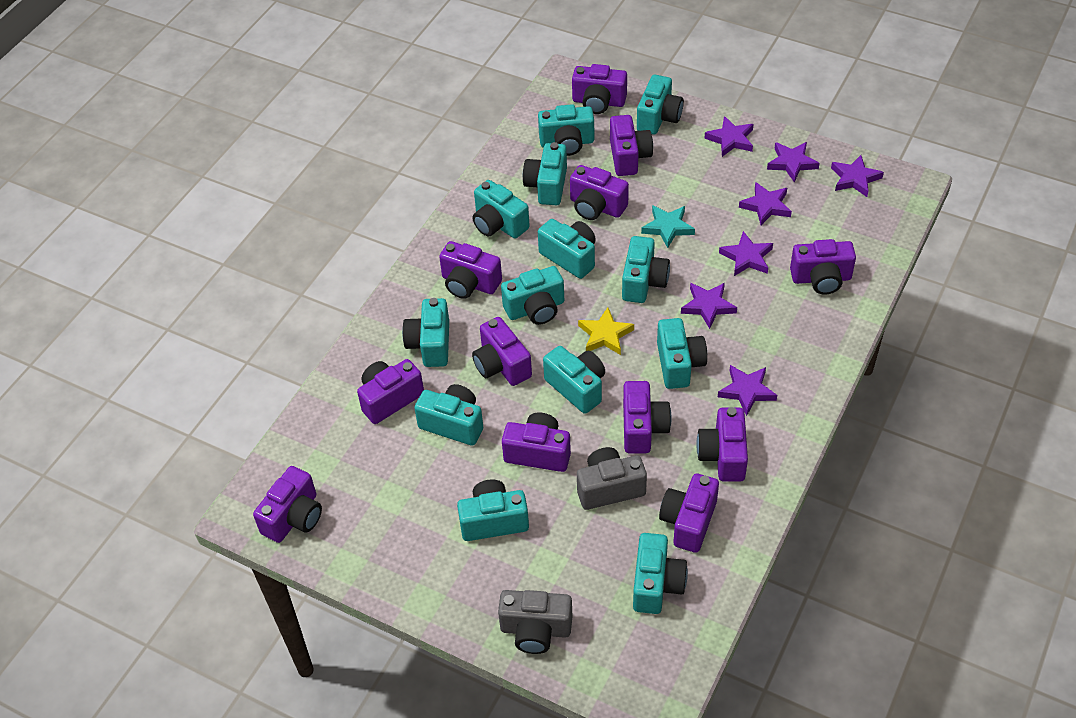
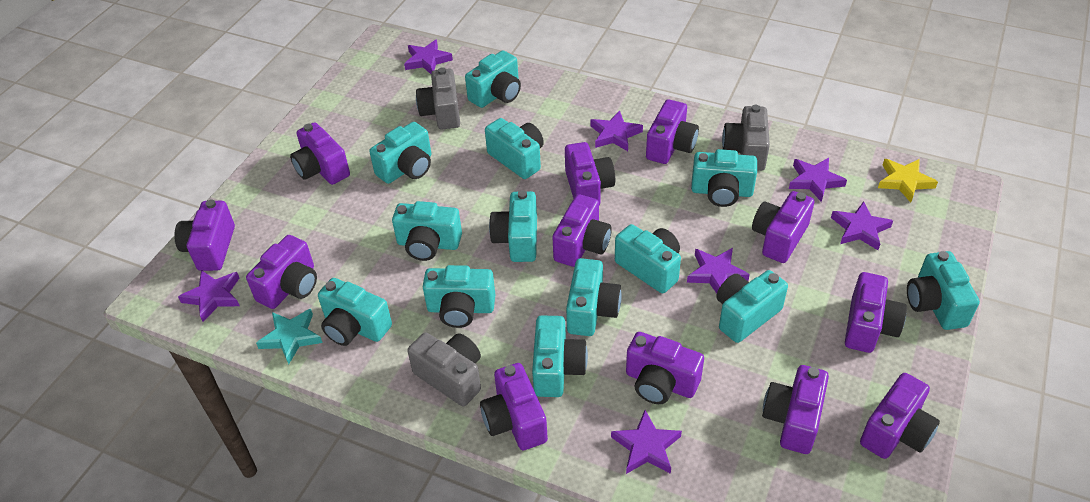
grey camera: 2 -> 3

